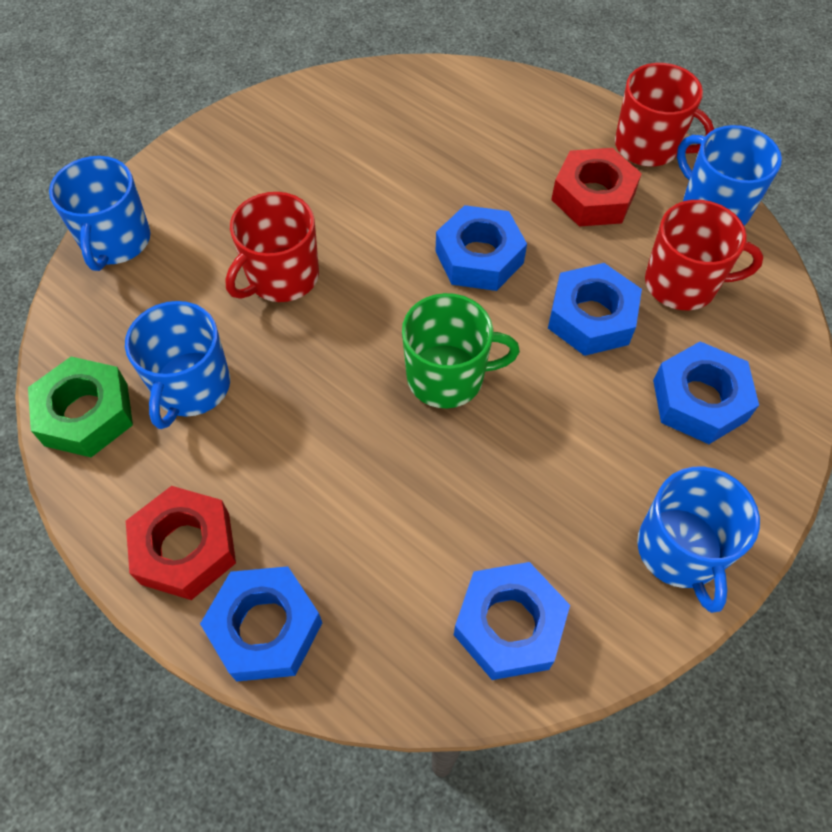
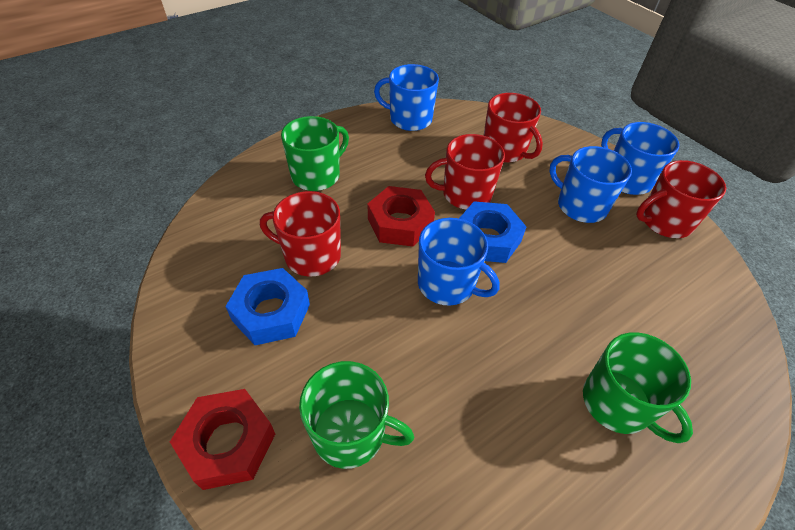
blue nut: 5 -> 2
green mug: 1 -> 3
green nut: 1 -> 0
red mug: 3 -> 4

